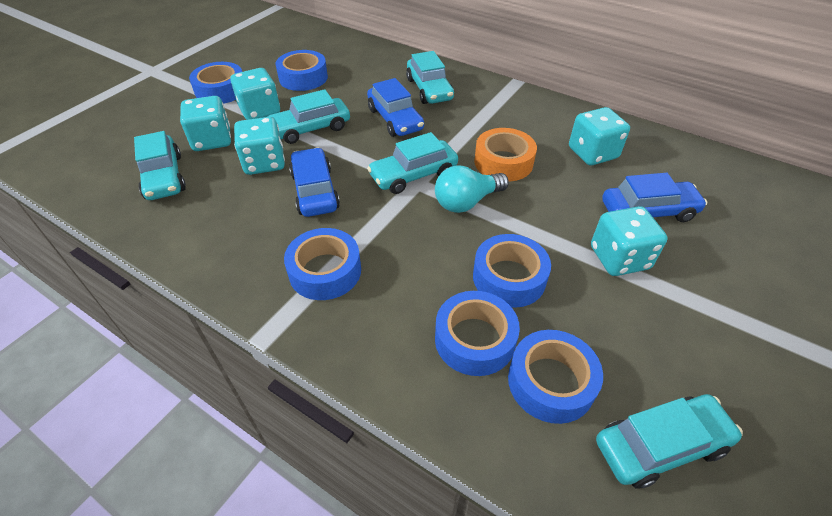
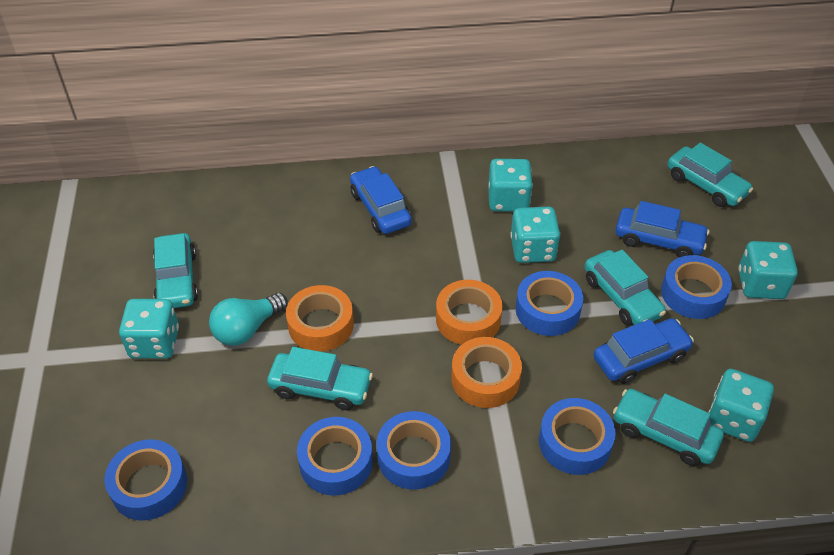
orange tape: 1 -> 3

